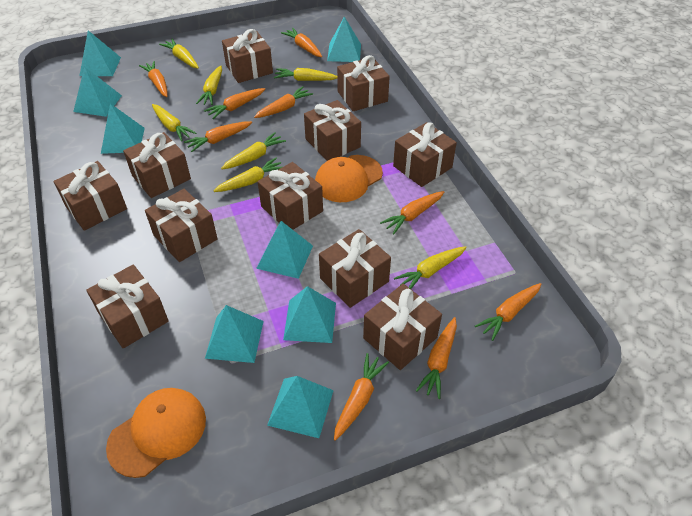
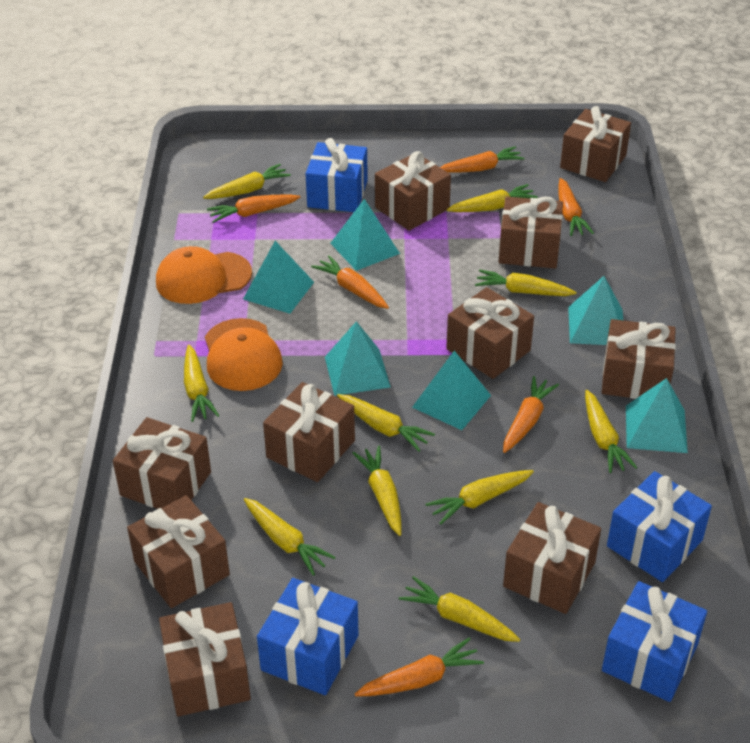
blue gift: 0 -> 4
brown gift: 11 -> 10
orange carrot: 9 -> 6
turquoise pyramid: 8 -> 6
yellow carrot: 7 -> 10

